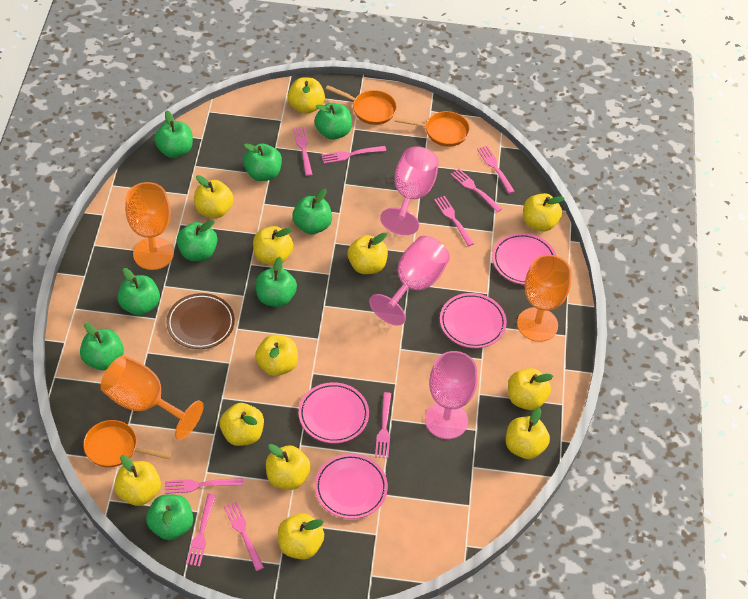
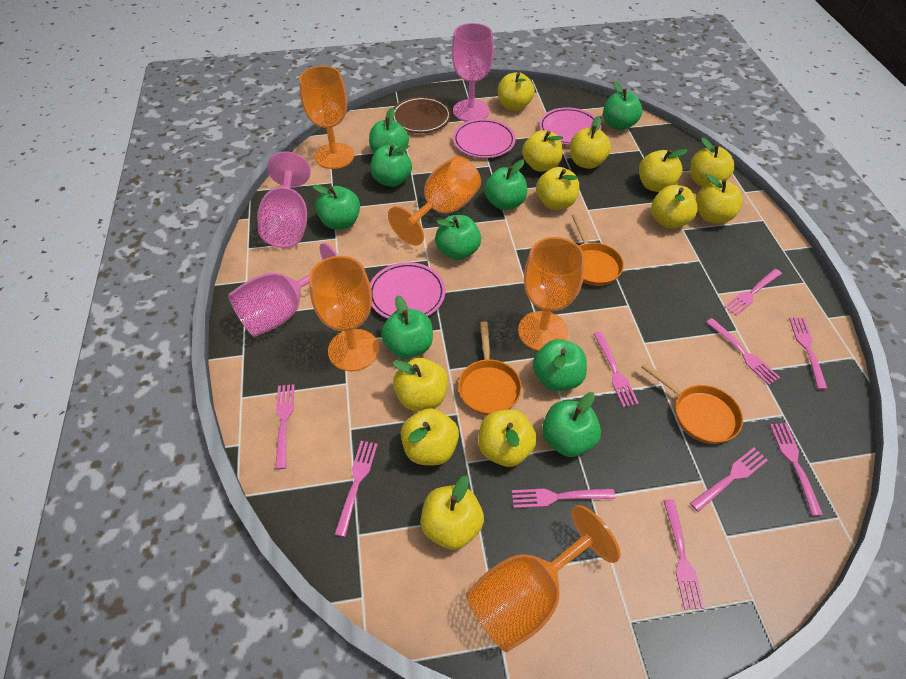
orange goblet: 3 -> 5
pink fork: 9 -> 10
pink plate: 4 -> 3

